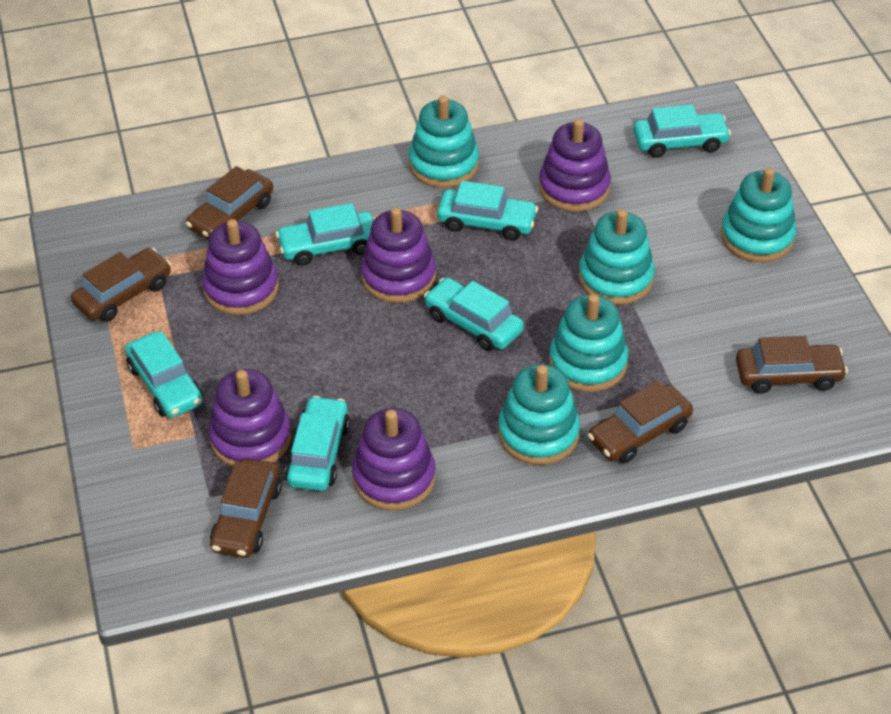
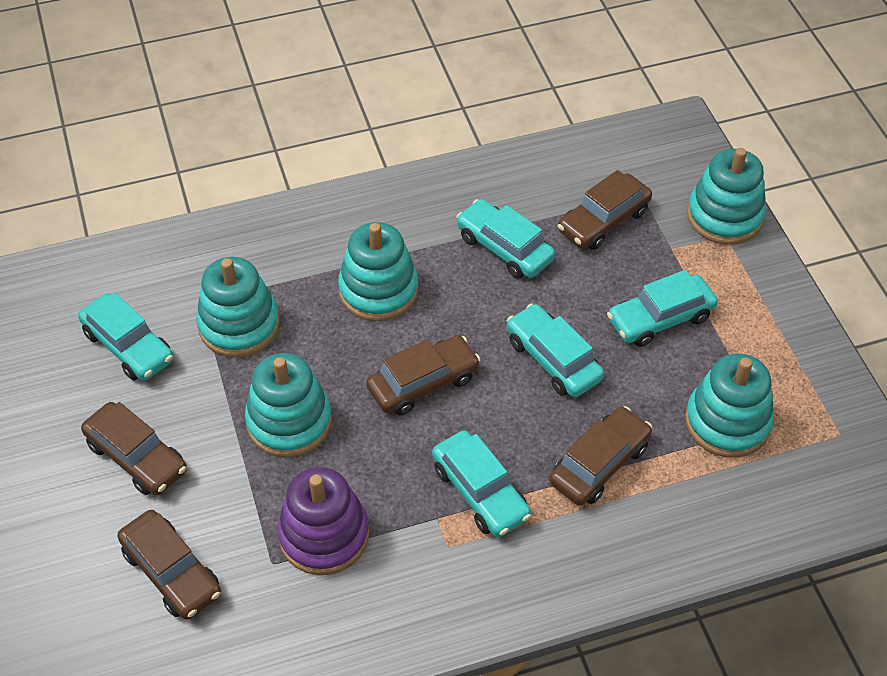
purple stacking toy: 5 -> 1
turquoise car: 6 -> 5

